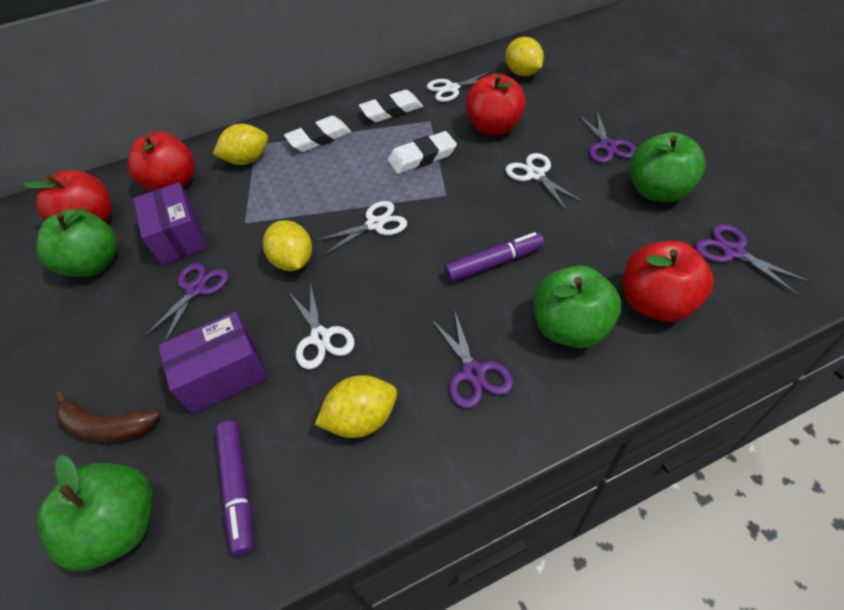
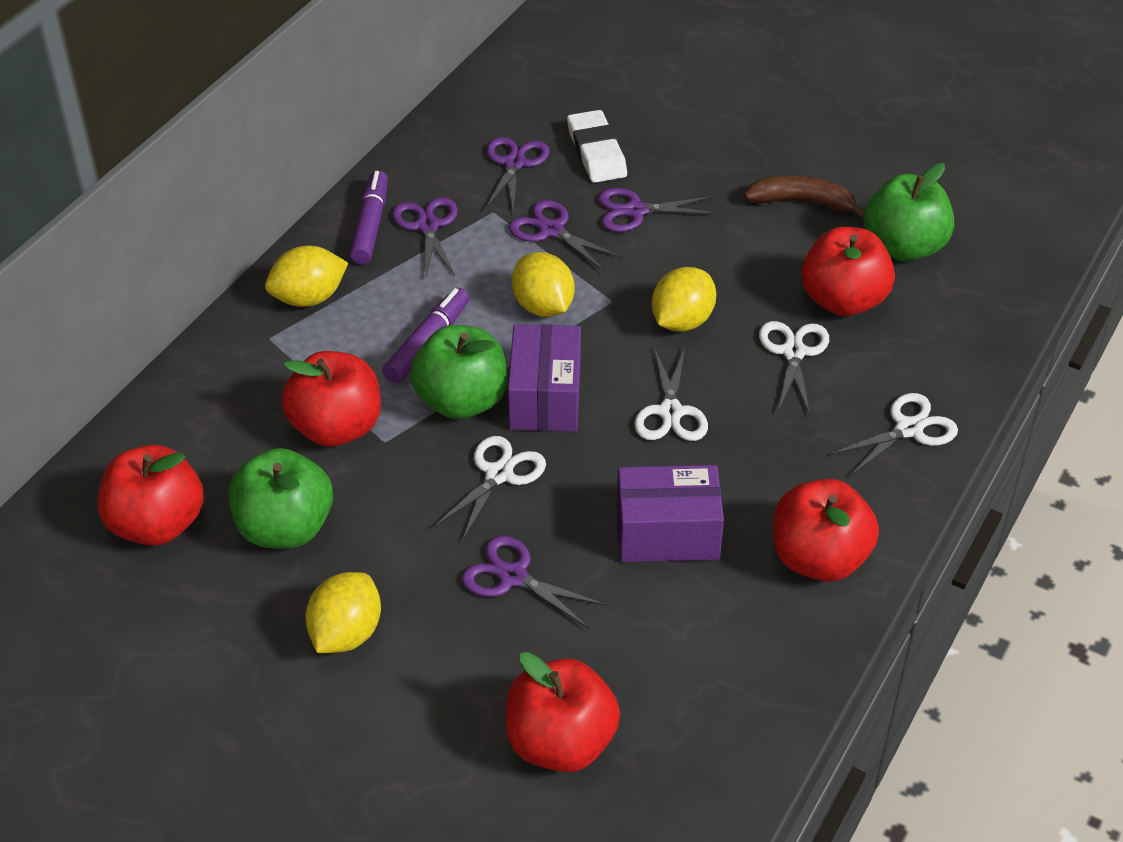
green apple: 4 -> 3
purple scissors: 4 -> 5
red apple: 4 -> 5
white eraser: 3 -> 1

